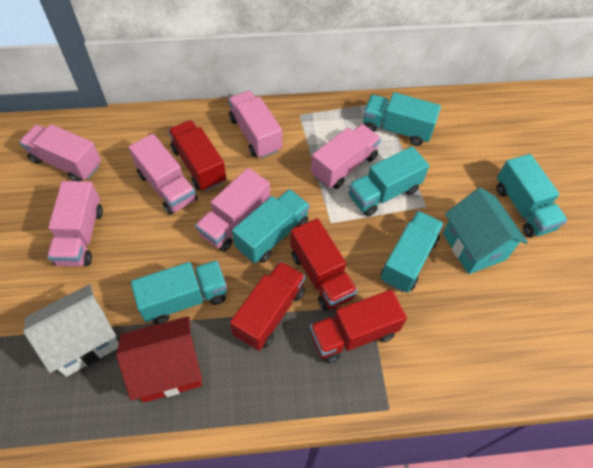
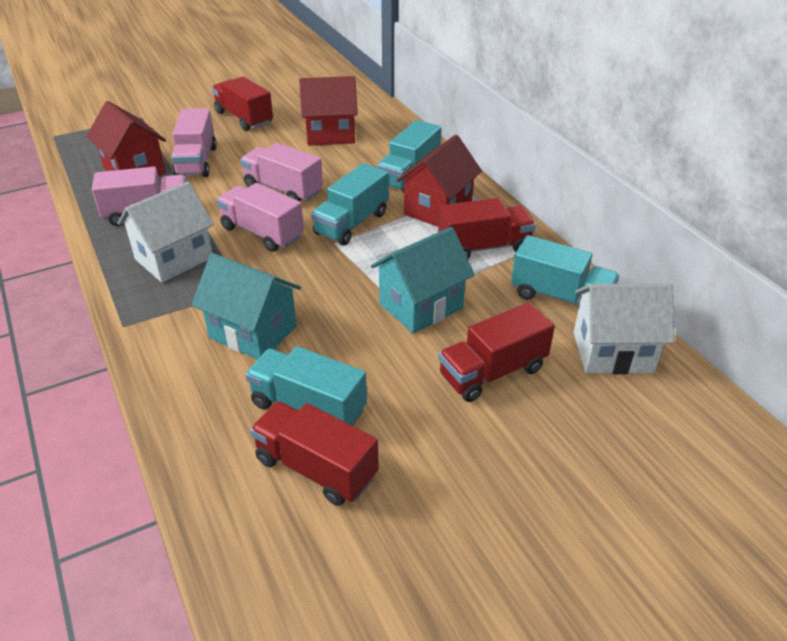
pink truck: 6 -> 4
red house: 1 -> 3
turquoise house: 1 -> 2
turquoise truck: 6 -> 4
white house: 1 -> 2

